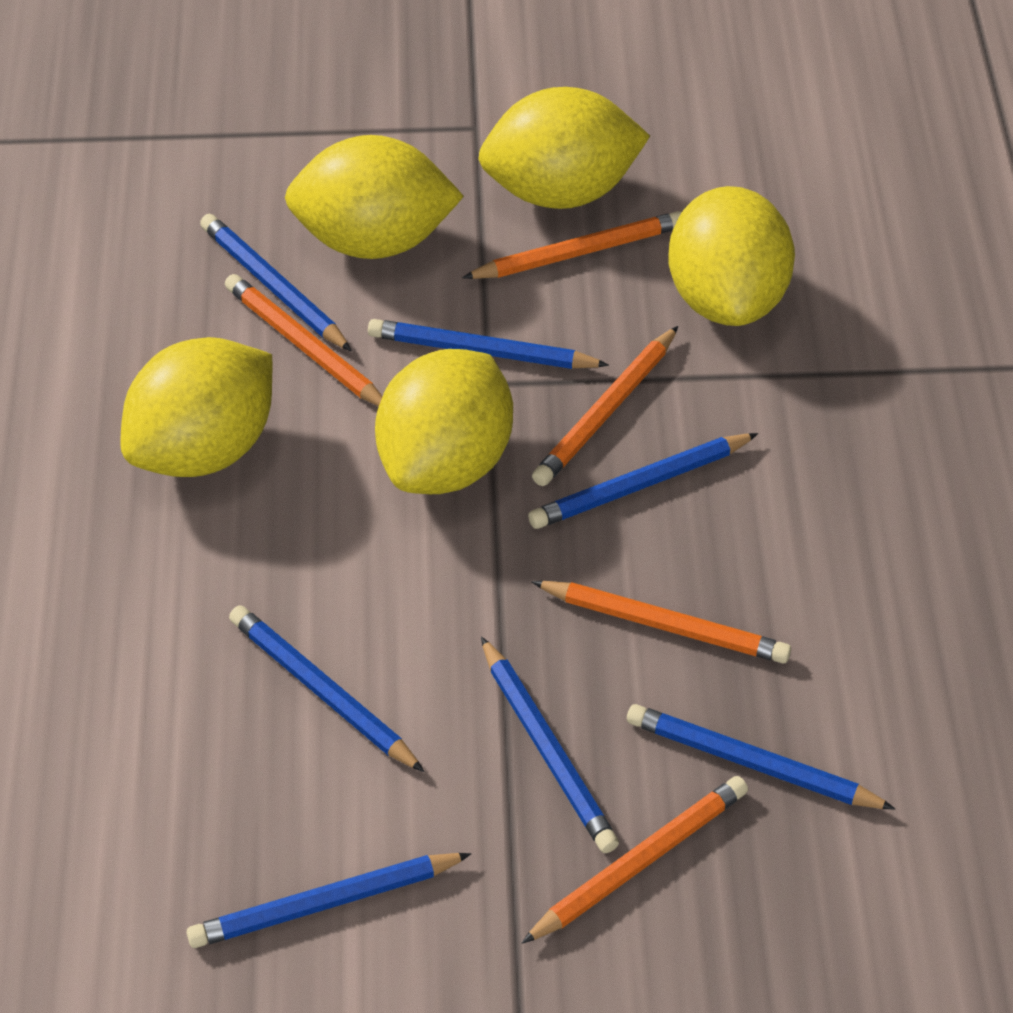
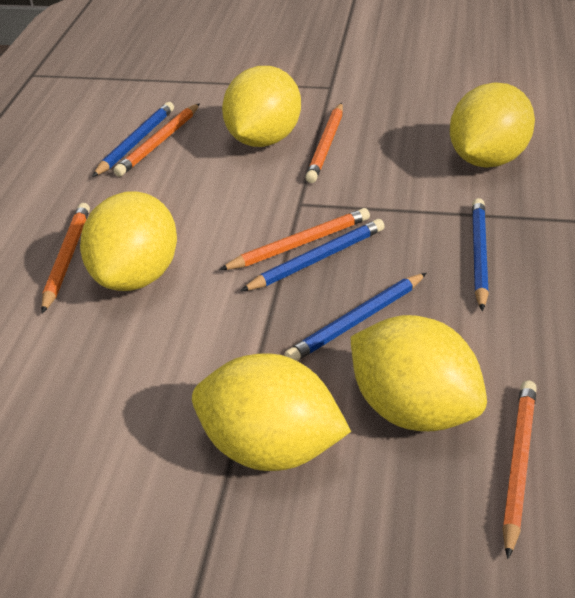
blue pencil: 7 -> 4

